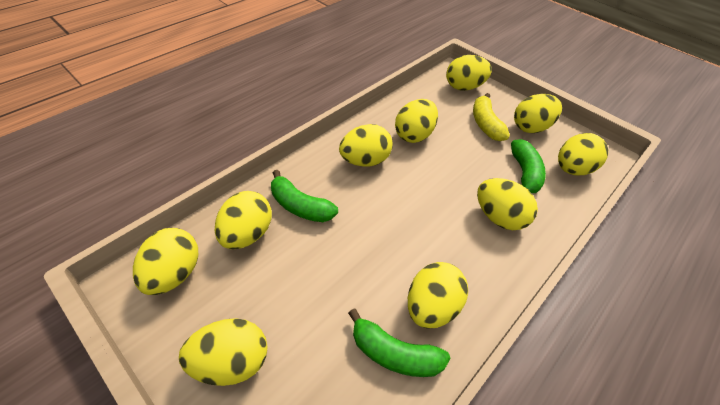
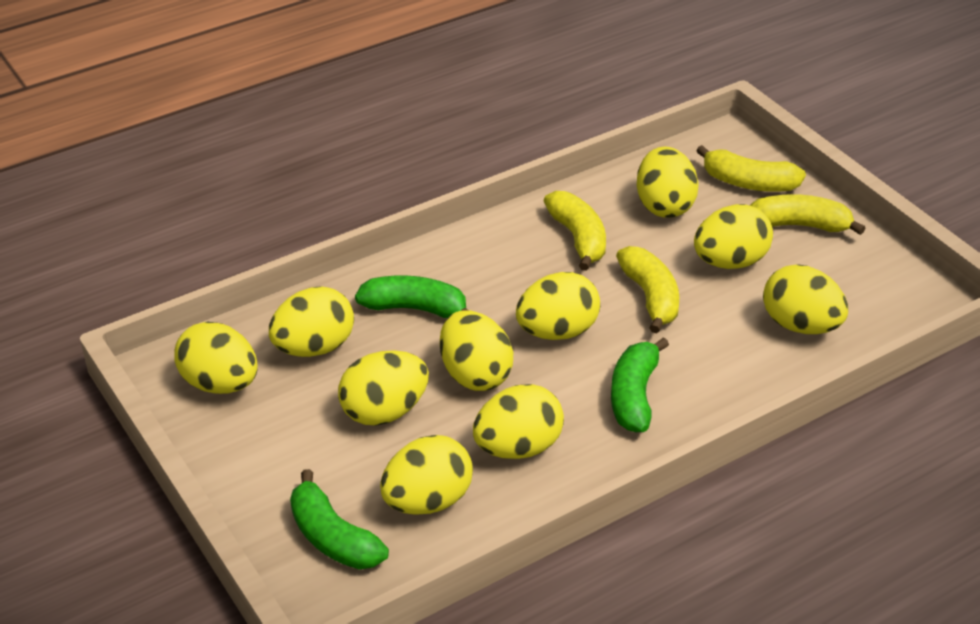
yellow banana: 1 -> 4

